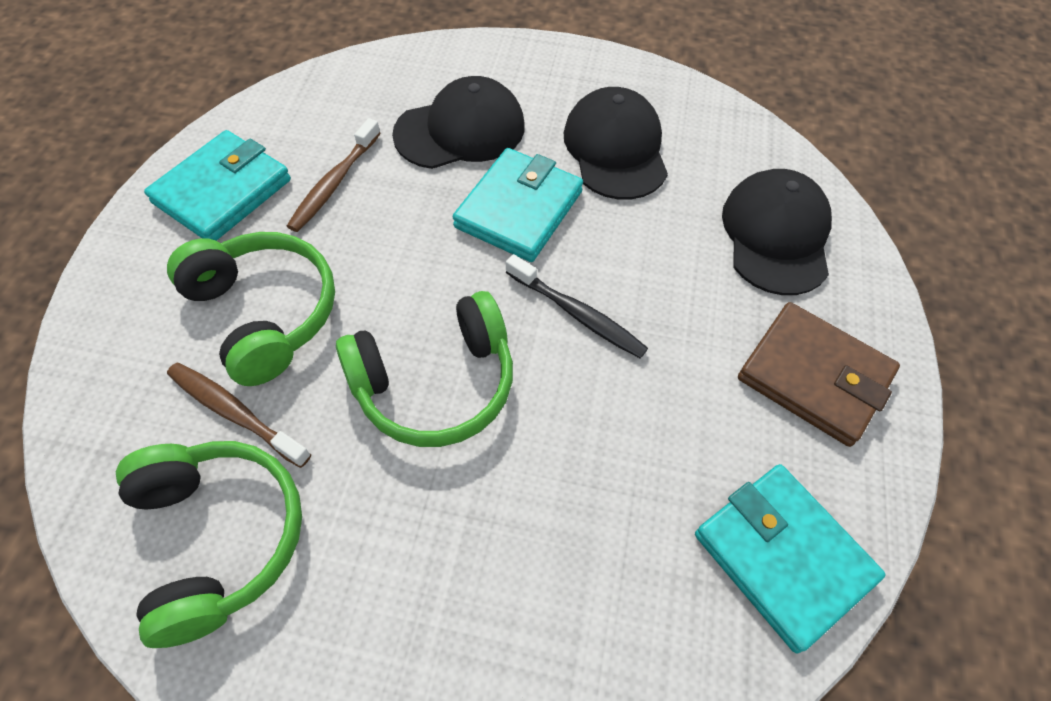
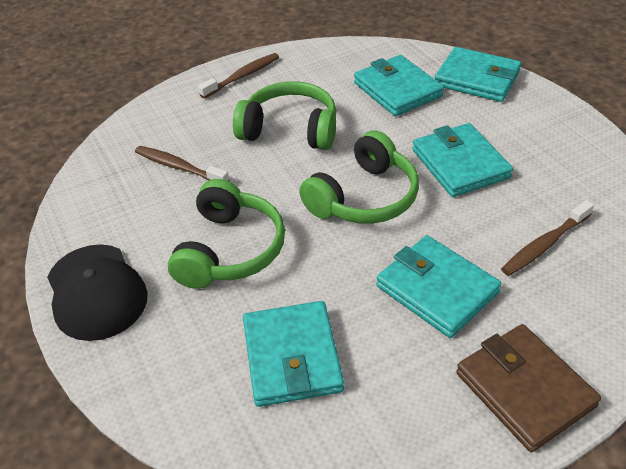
black cap: 3 -> 1
black toothbrush: 1 -> 0
brown toothbrush: 2 -> 3
turquoise wallet: 3 -> 5

